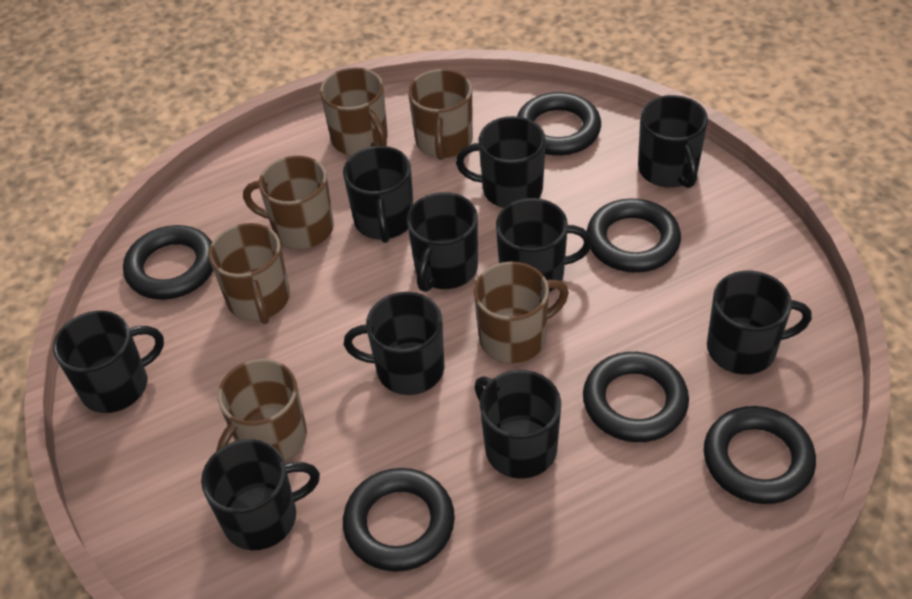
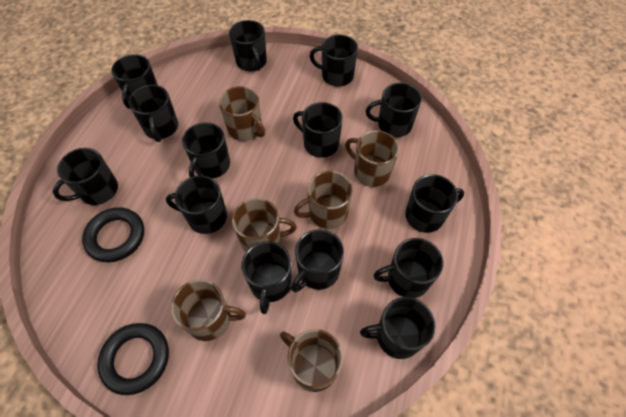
black mug: 10 -> 14
black ring: 6 -> 2

